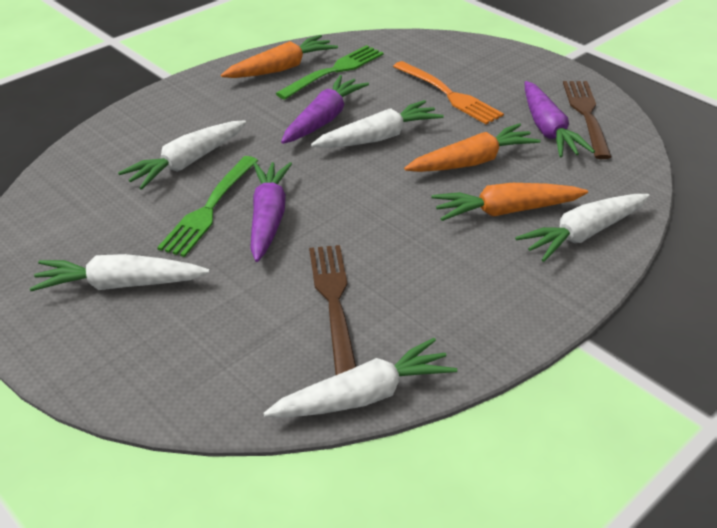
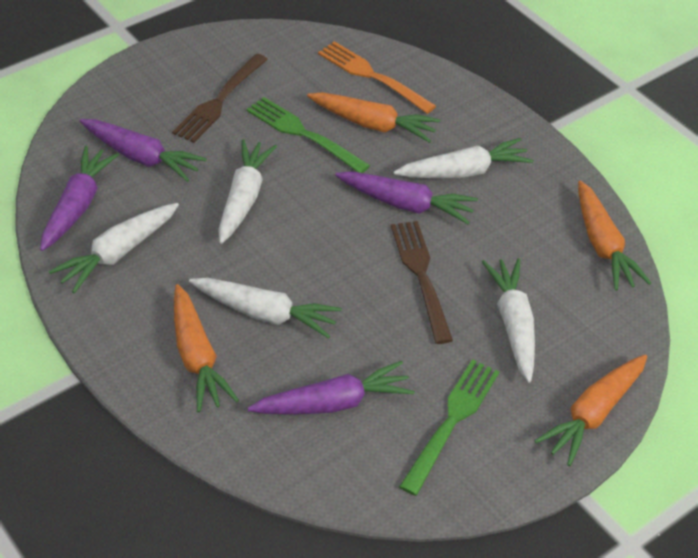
orange carrot: 3 -> 4
purple carrot: 3 -> 4

